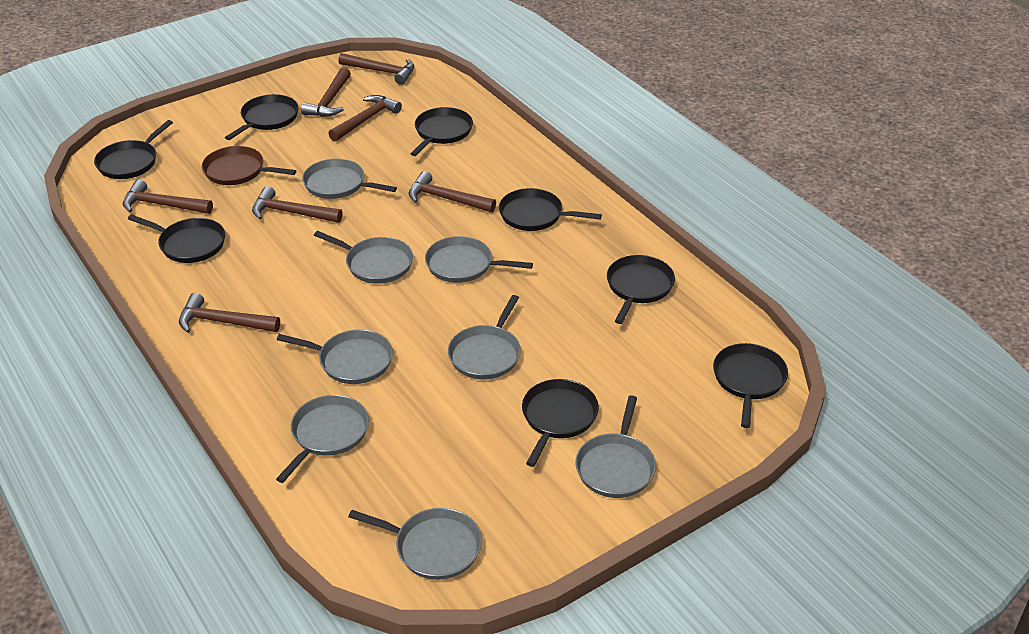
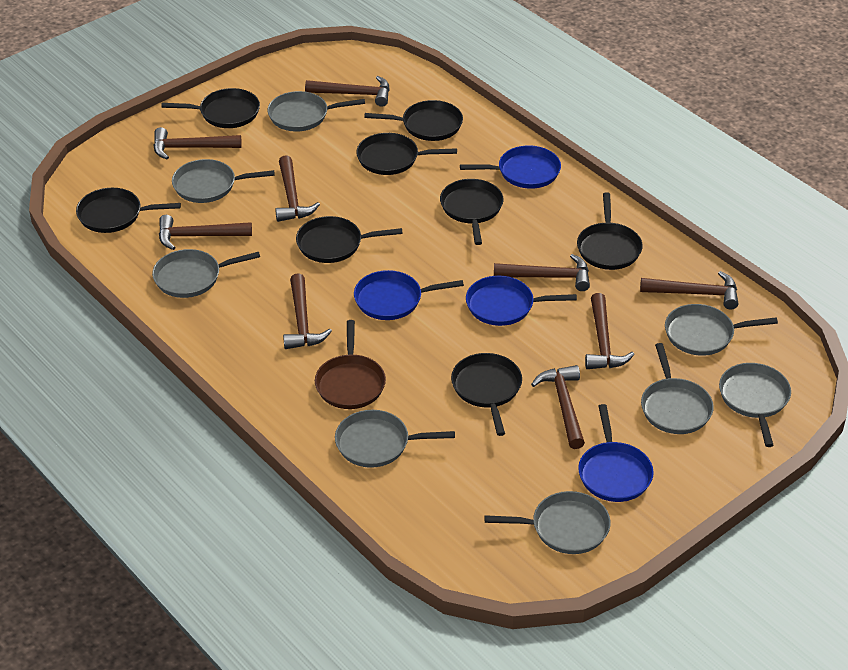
blue pan: 0 -> 4
brown hammer: 7 -> 9

